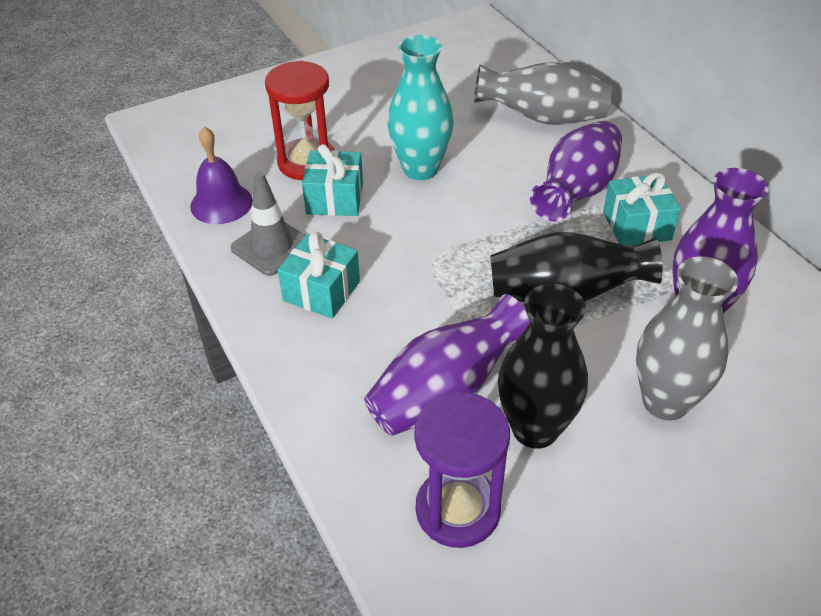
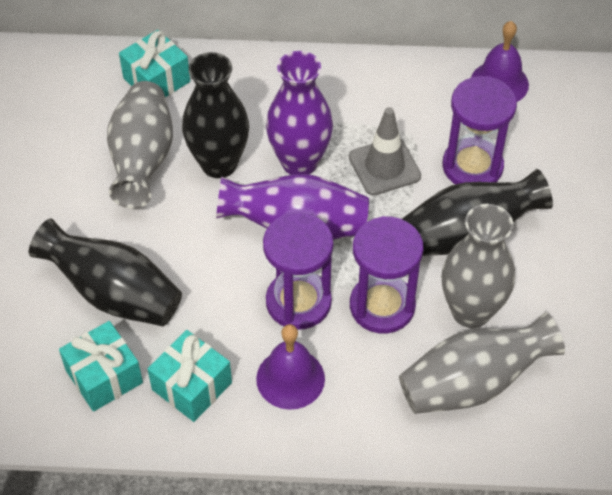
black vase: 2 -> 3
grey vase: 2 -> 3
purple bell: 1 -> 2
purple hourglass: 1 -> 3
purple vase: 3 -> 2
red hourglass: 1 -> 0
turquoise vase: 1 -> 0

